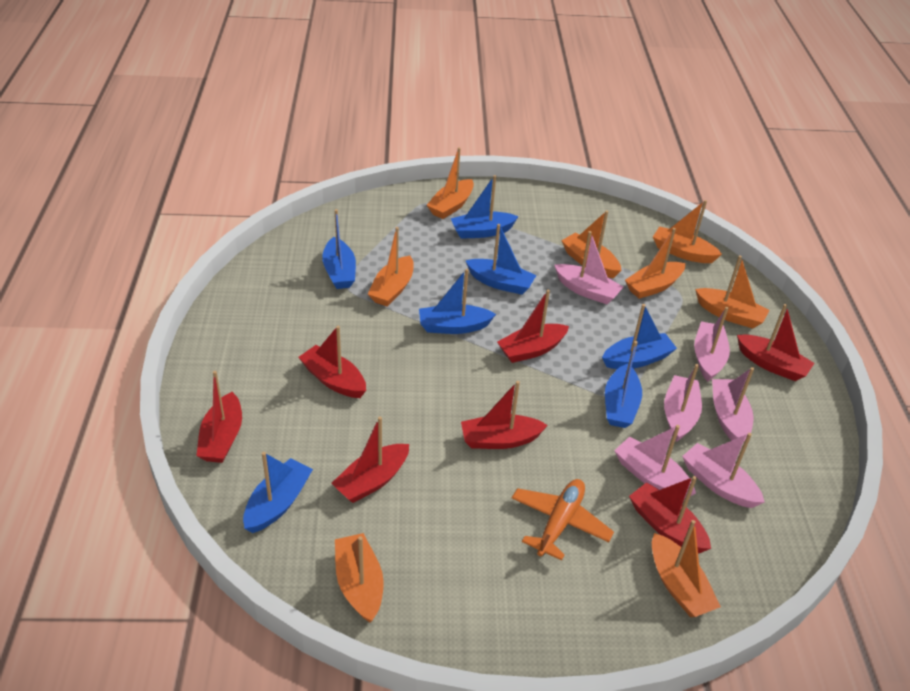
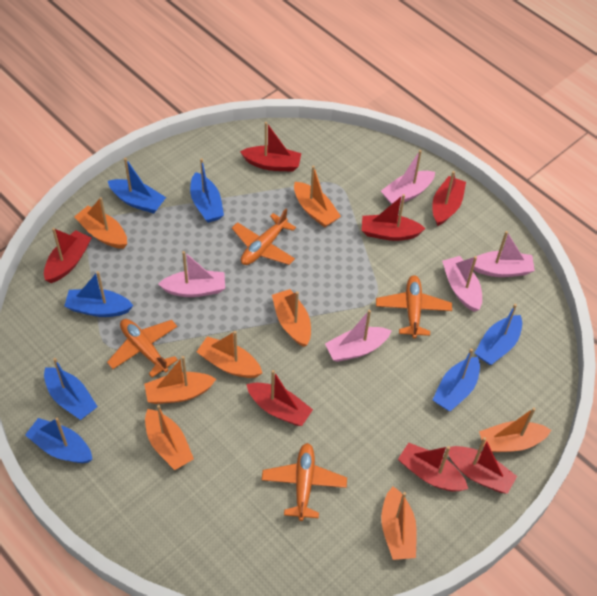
orange plane: 1 -> 4
pink boat: 6 -> 5

